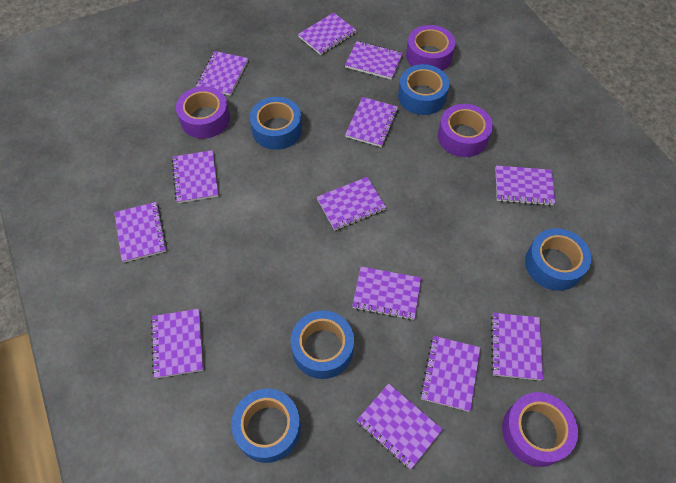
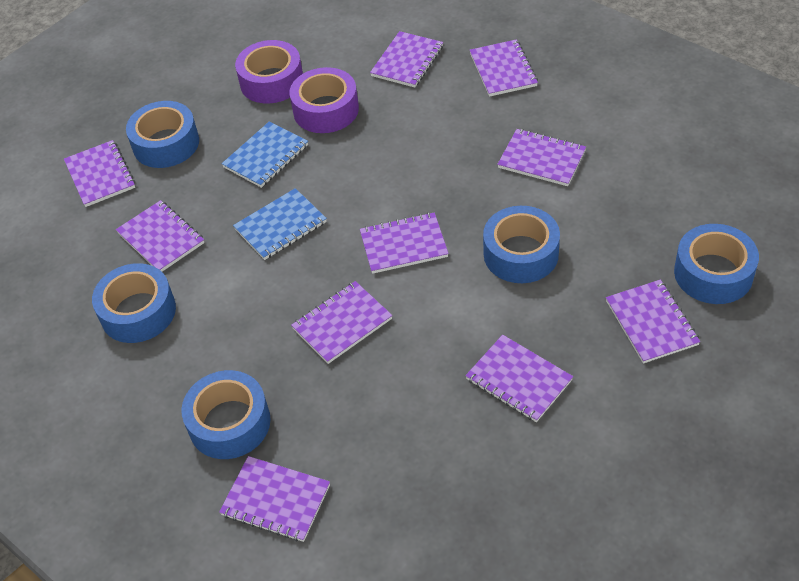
blue notebook: 0 -> 2
purple notebook: 13 -> 10
purple tape: 4 -> 2

